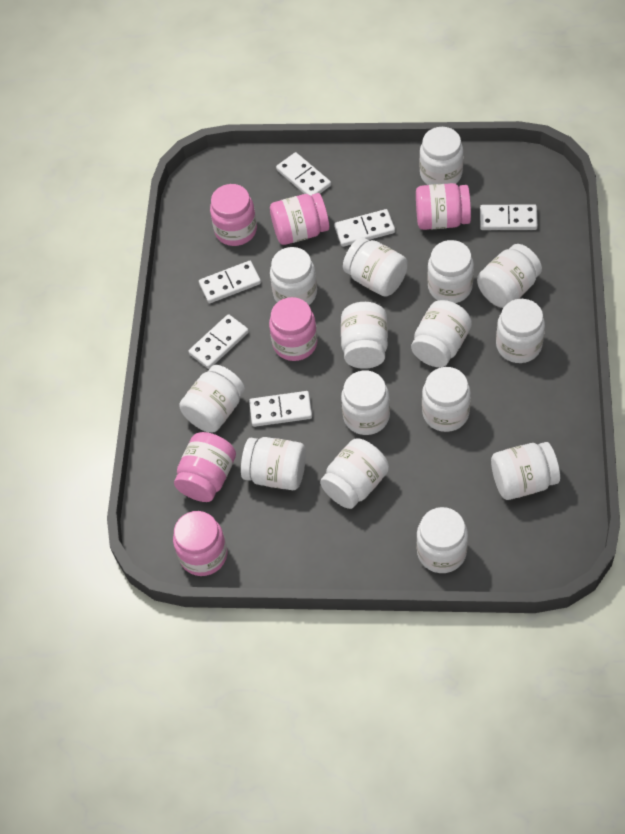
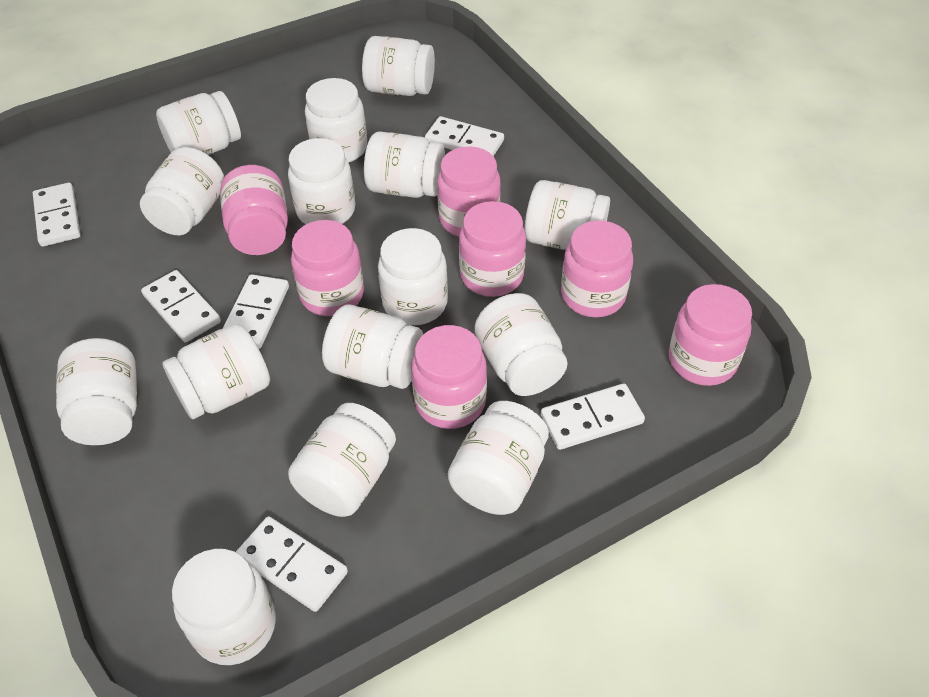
pink jar: 6 -> 7

